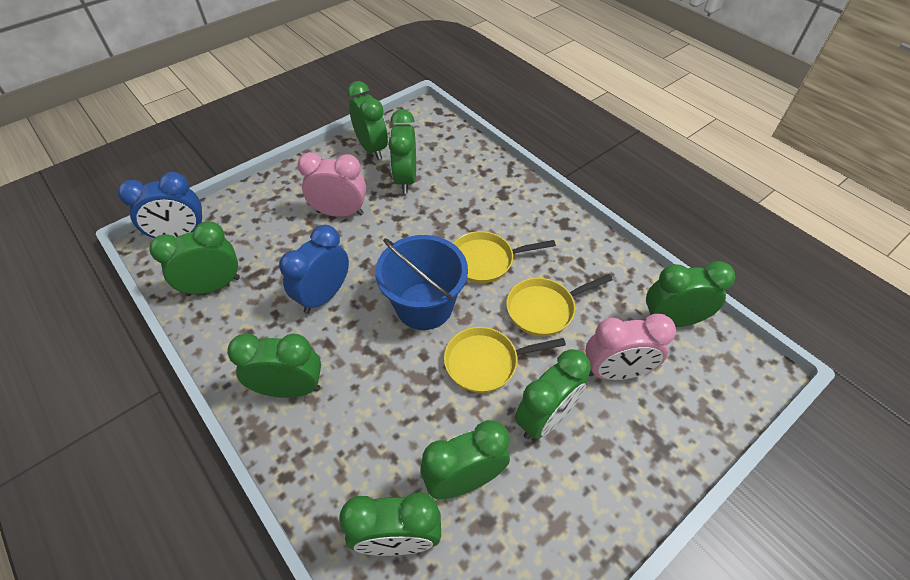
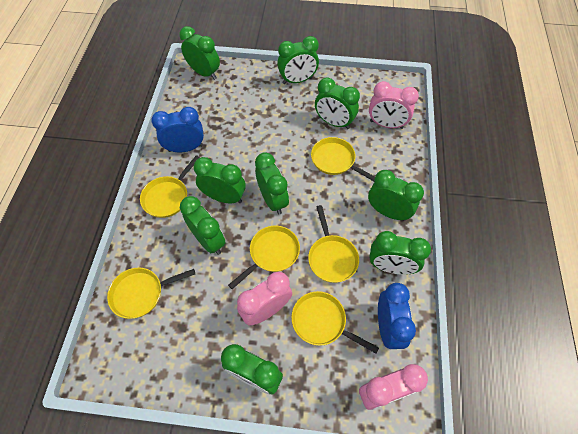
blue bucket: 1 -> 0
green clock: 8 -> 9
pink clock: 2 -> 3
yellow pan: 3 -> 6

